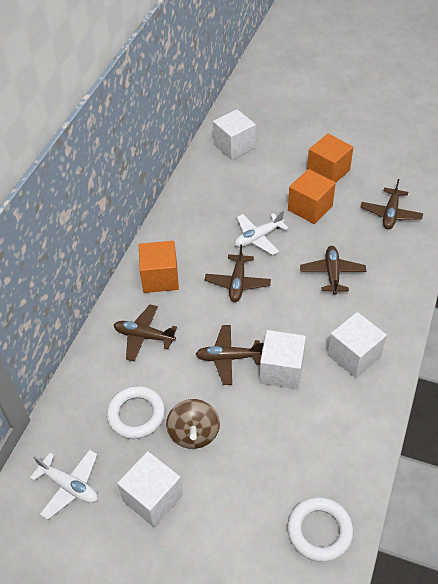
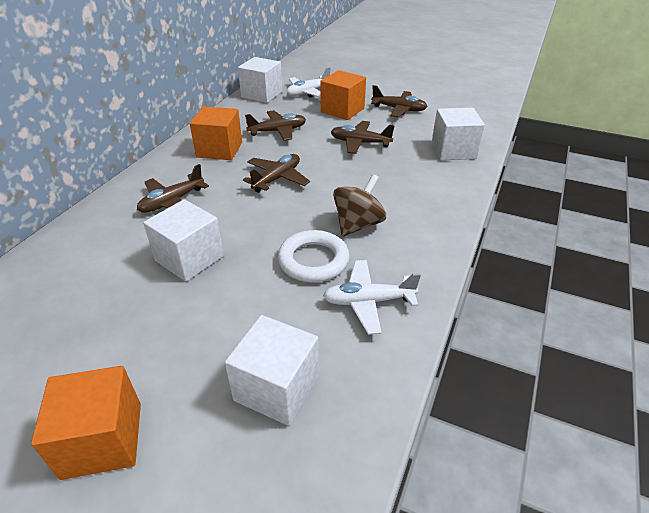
white ring: 2 -> 1

